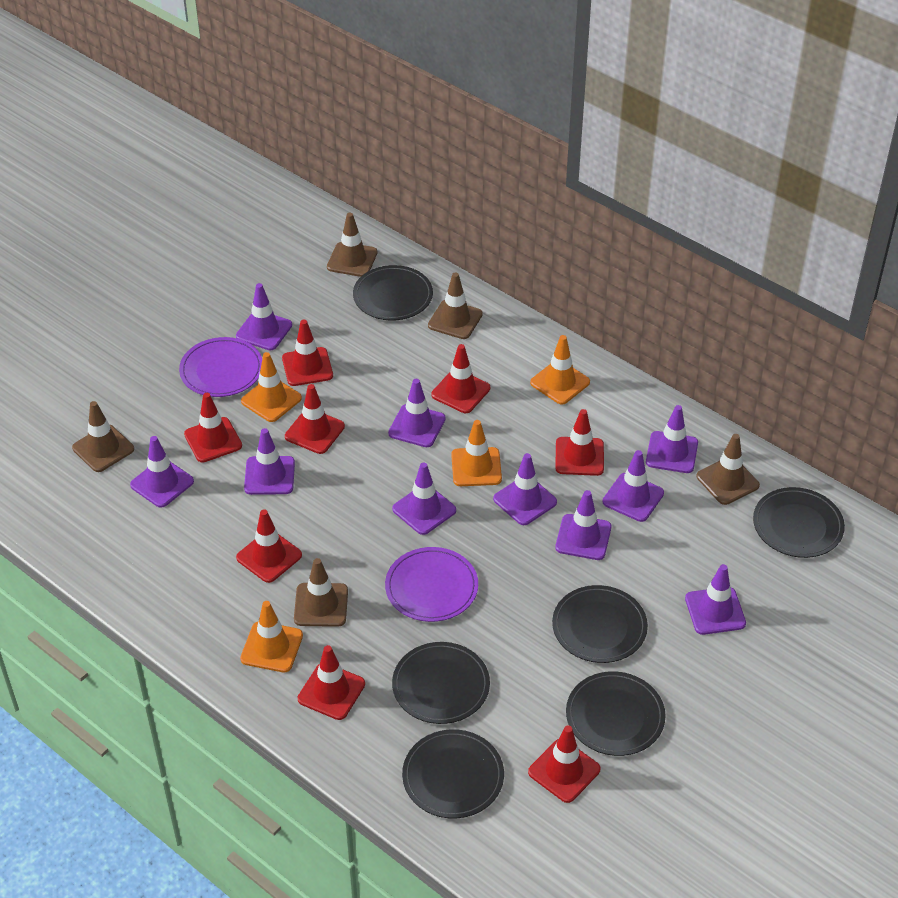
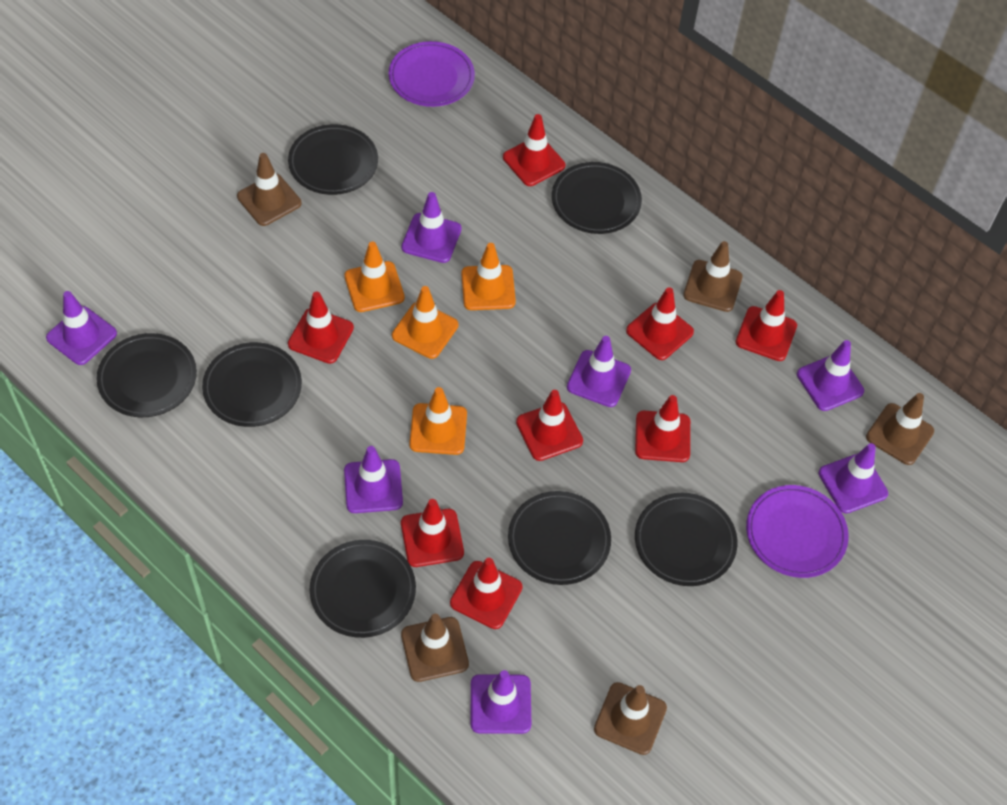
black plate: 6 -> 7
purple traffic cone: 10 -> 7

